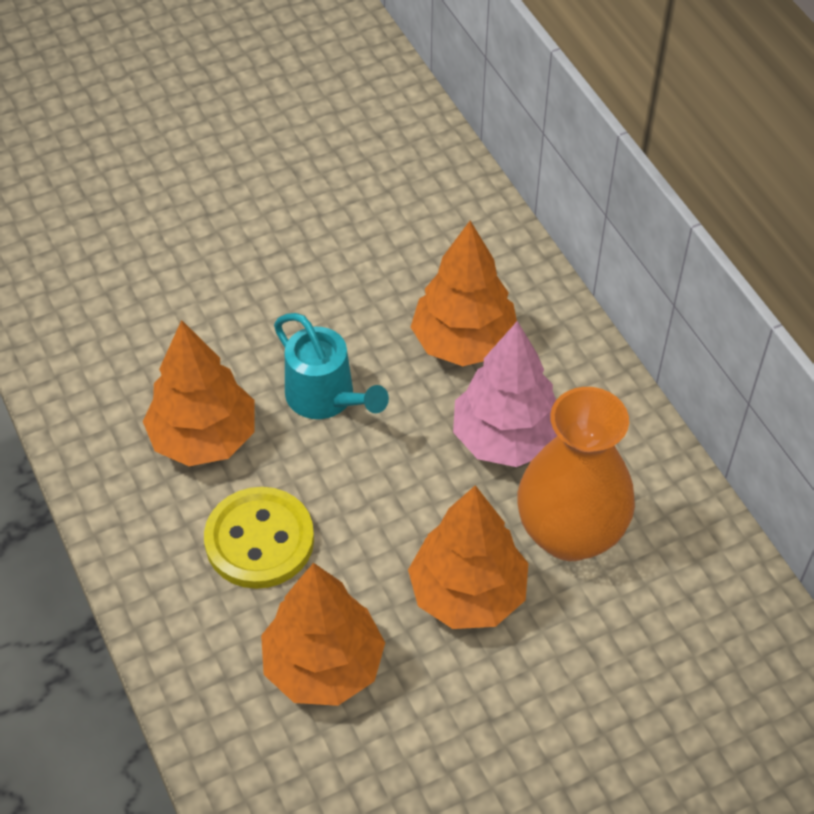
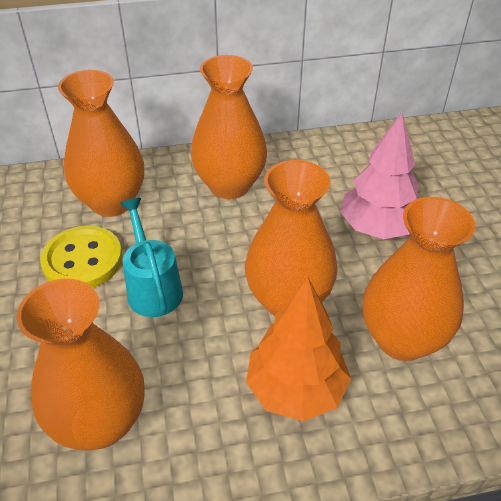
orange tree: 4 -> 1
orange vase: 1 -> 5

